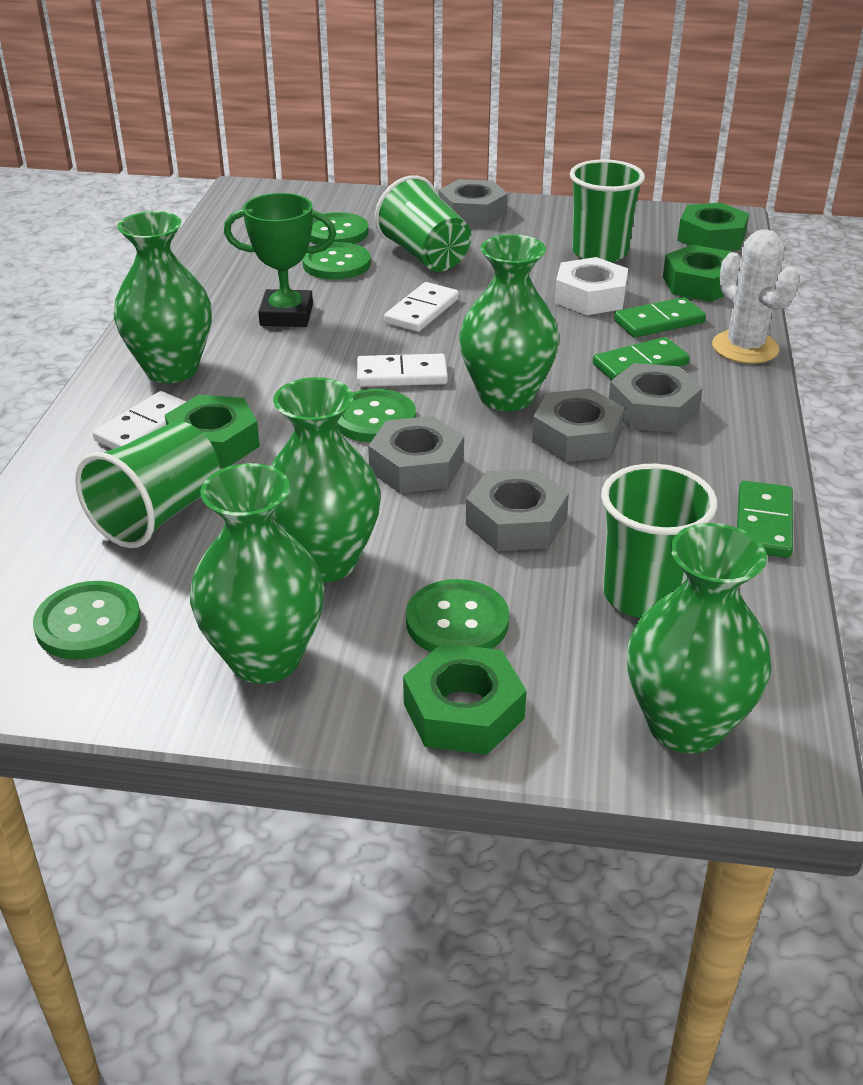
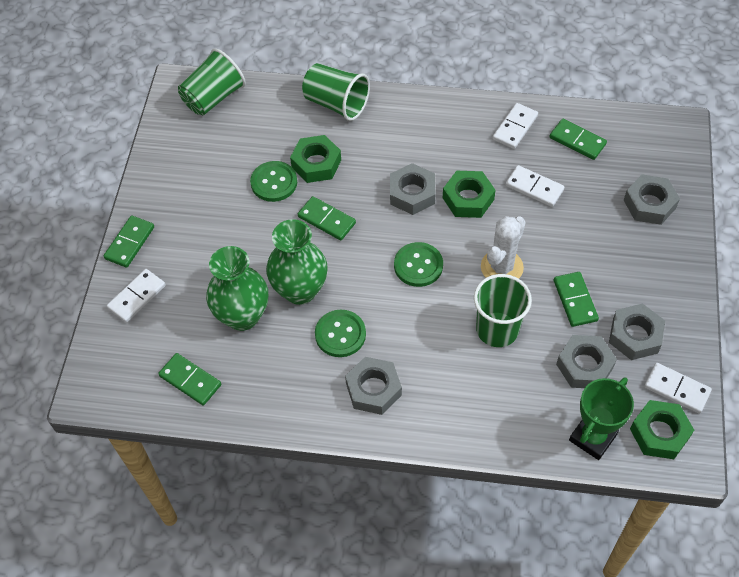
green button: 5 -> 3
green cup: 4 -> 3
green domino: 3 -> 5
green nut: 4 -> 3
green vase: 5 -> 2
white domino: 3 -> 4
white nut: 1 -> 0

